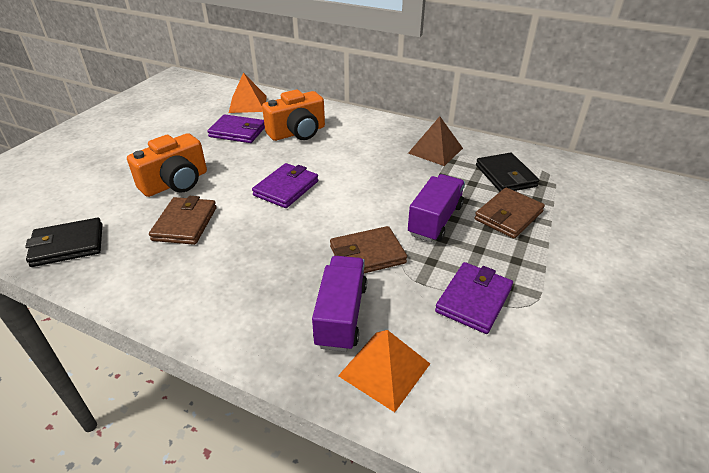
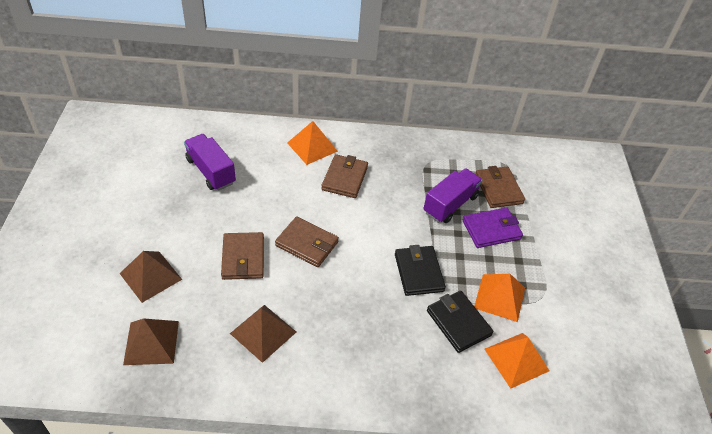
brown pyramid: 1 -> 3
brown wallet: 3 -> 4
orange camera: 2 -> 0
orange pyramid: 2 -> 3
purple wallet: 3 -> 1

